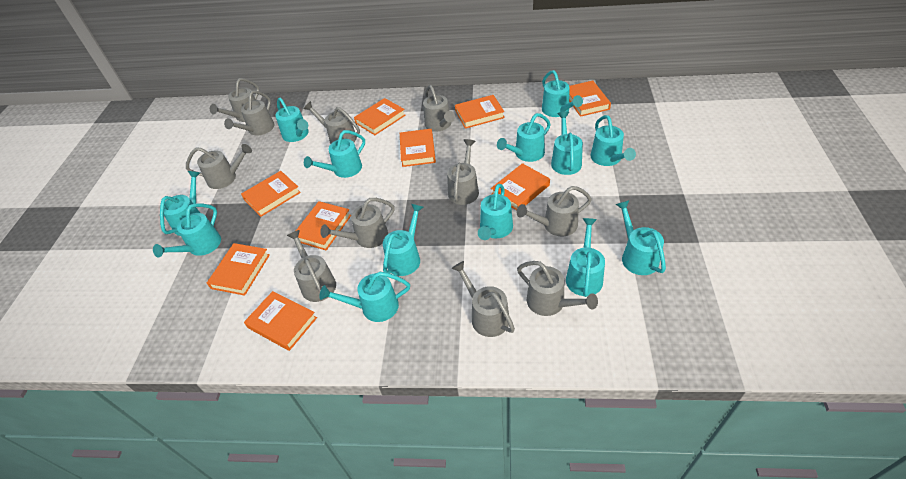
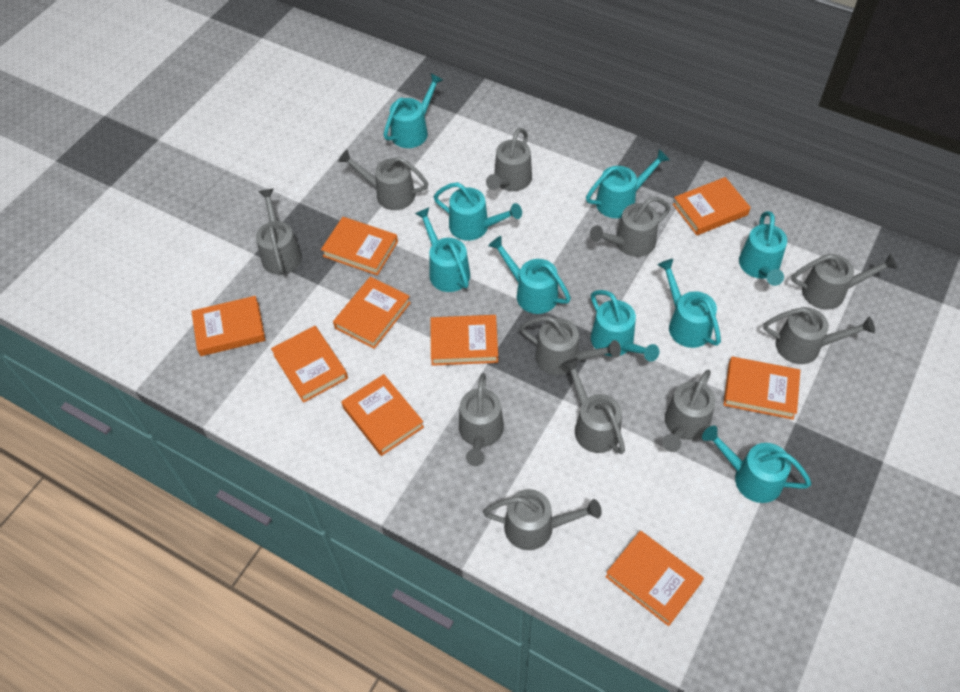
turquoise watering can: 13 -> 9

